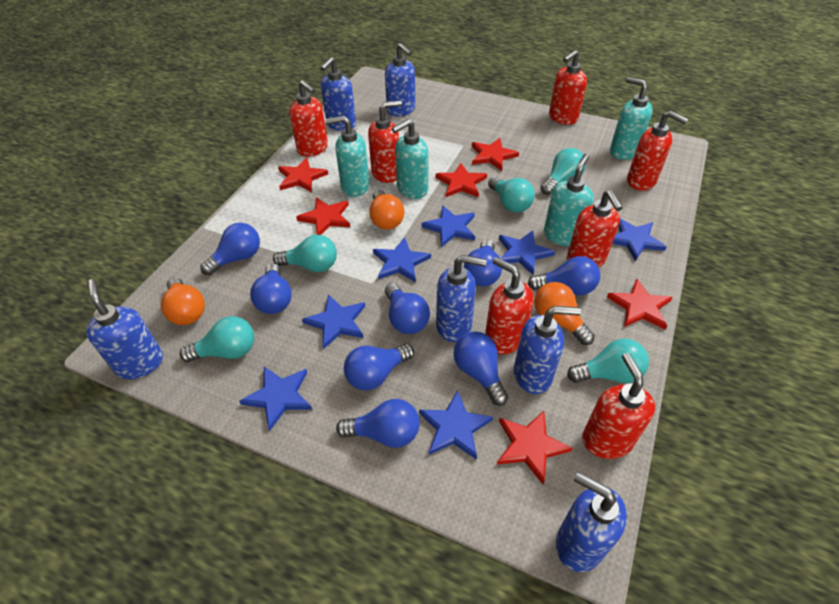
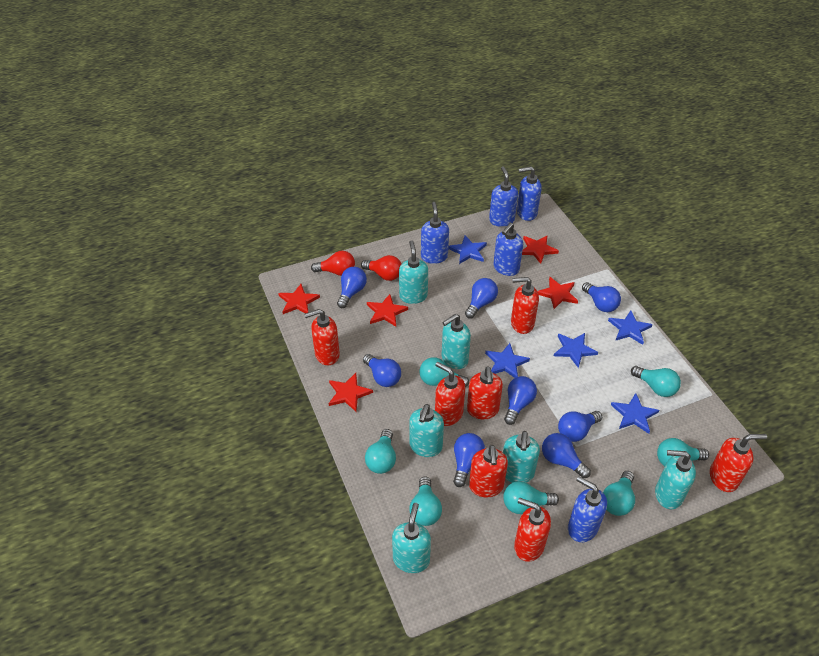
blue soap dispenser: 6 -> 5
blue star: 7 -> 5
orange light bulb: 3 -> 0
red light bulb: 0 -> 2
red star: 6 -> 5
turquoise light bulb: 5 -> 7
turquoise soap dispenser: 4 -> 6

